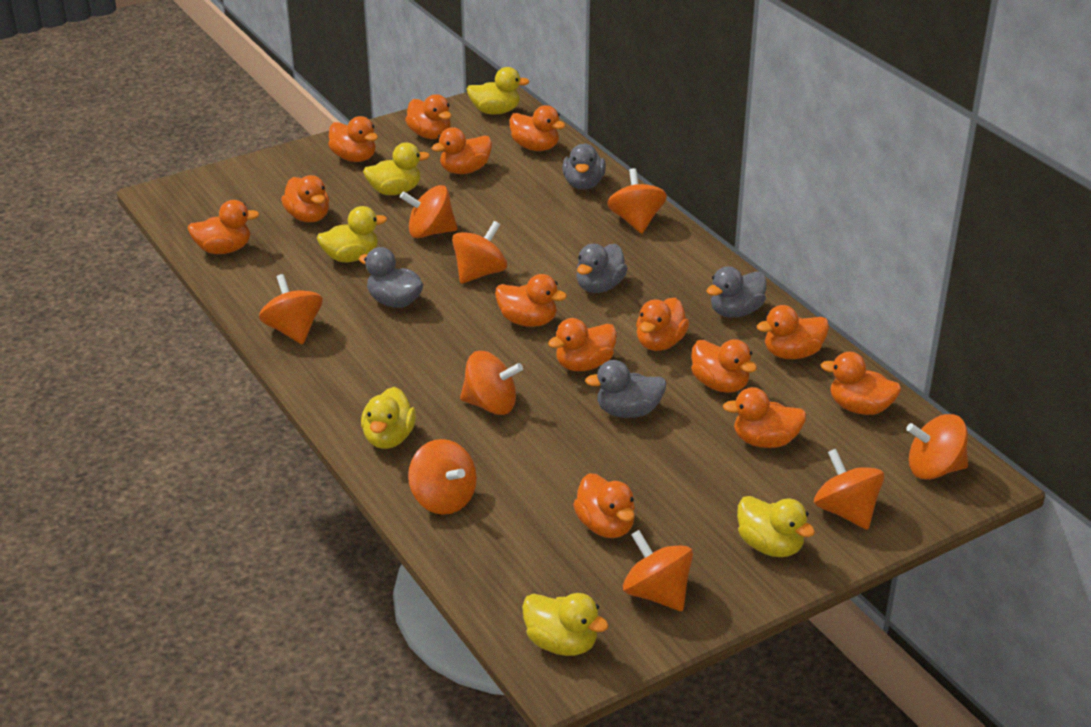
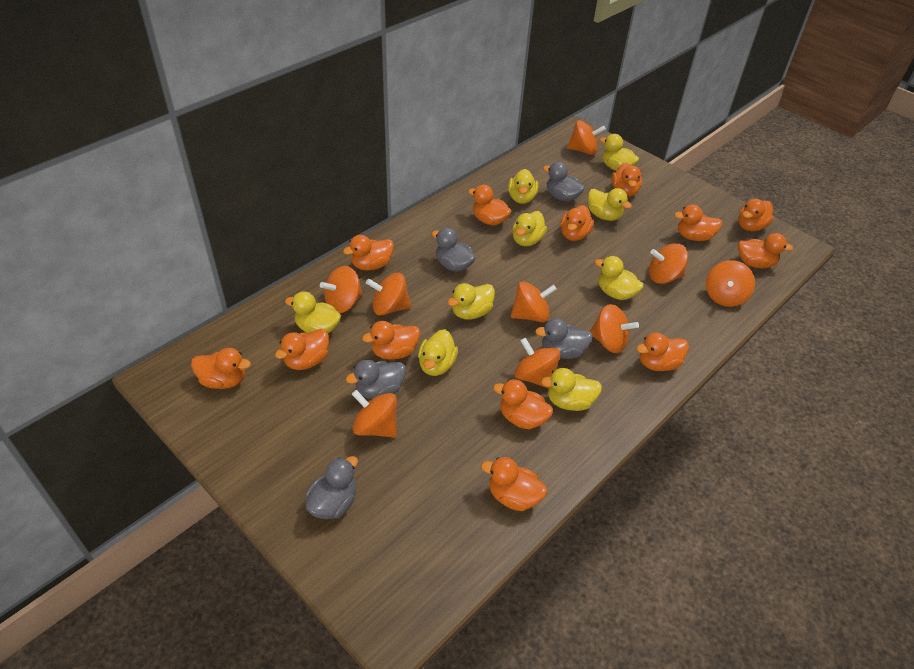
orange duck: 14 -> 13
yellow duck: 6 -> 9

